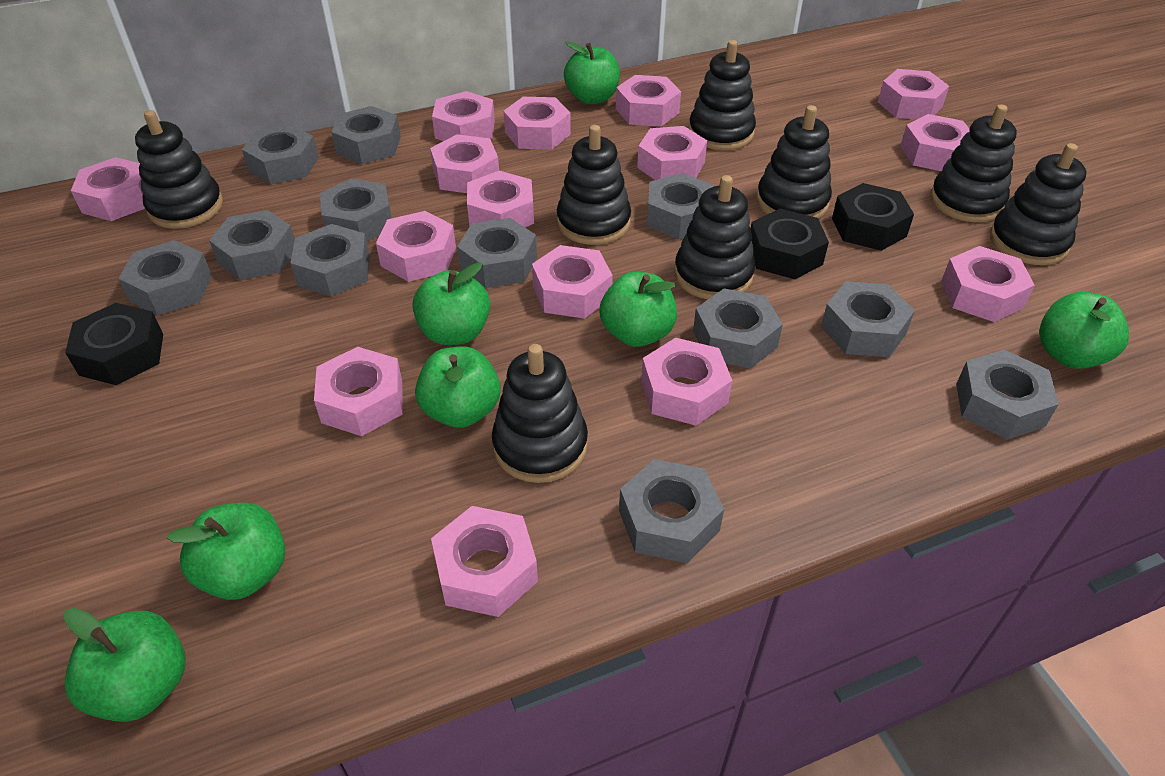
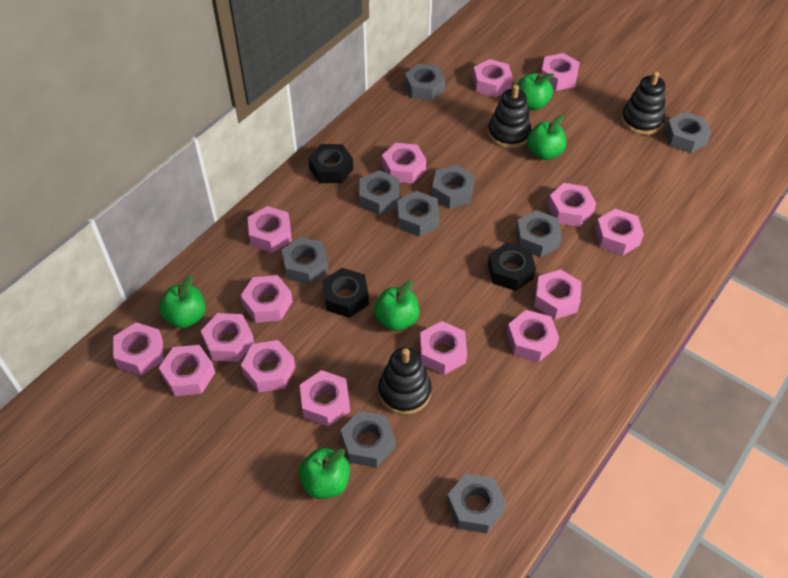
black stacking toy: 8 -> 3
green apple: 7 -> 5
grey nut: 12 -> 9

